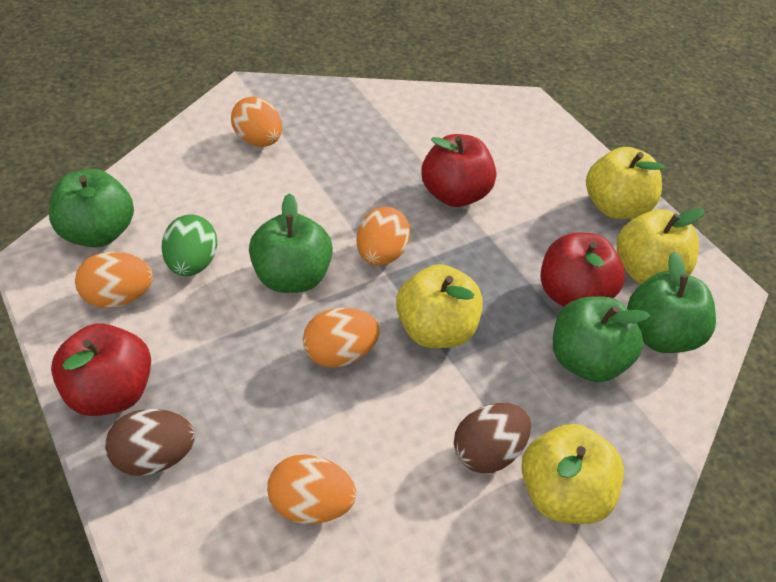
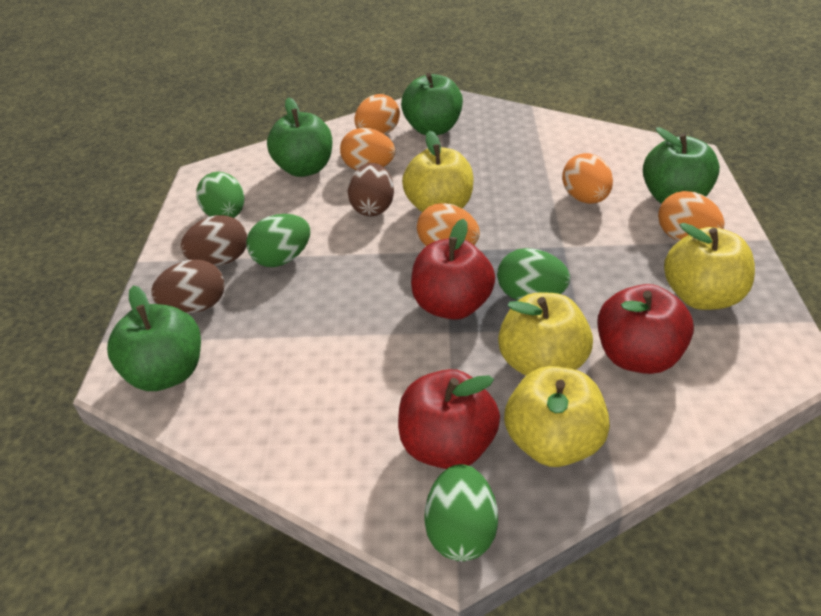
brown egg: 2 -> 3
green egg: 1 -> 4

